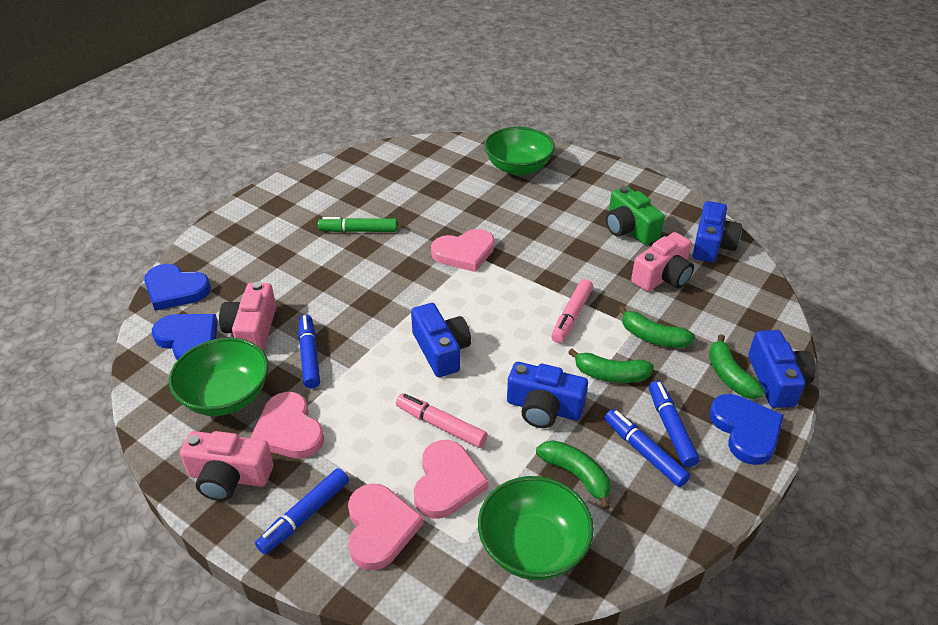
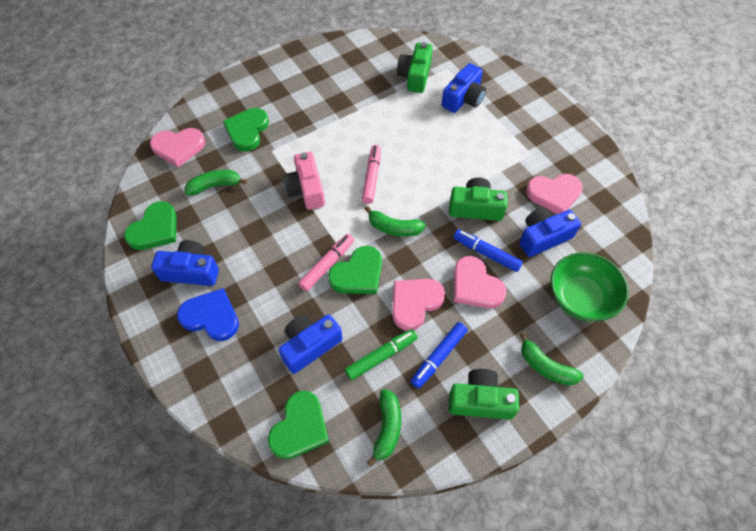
blue heart: 3 -> 1
blue marker: 4 -> 2
green bowl: 3 -> 1
green camera: 1 -> 3
green heart: 0 -> 4
pink camera: 3 -> 1

